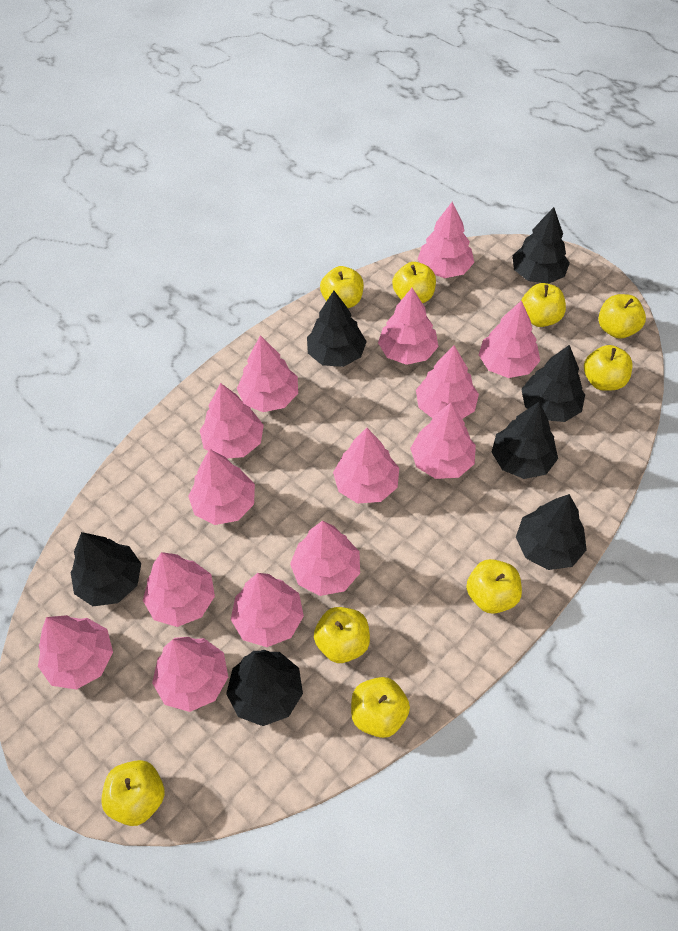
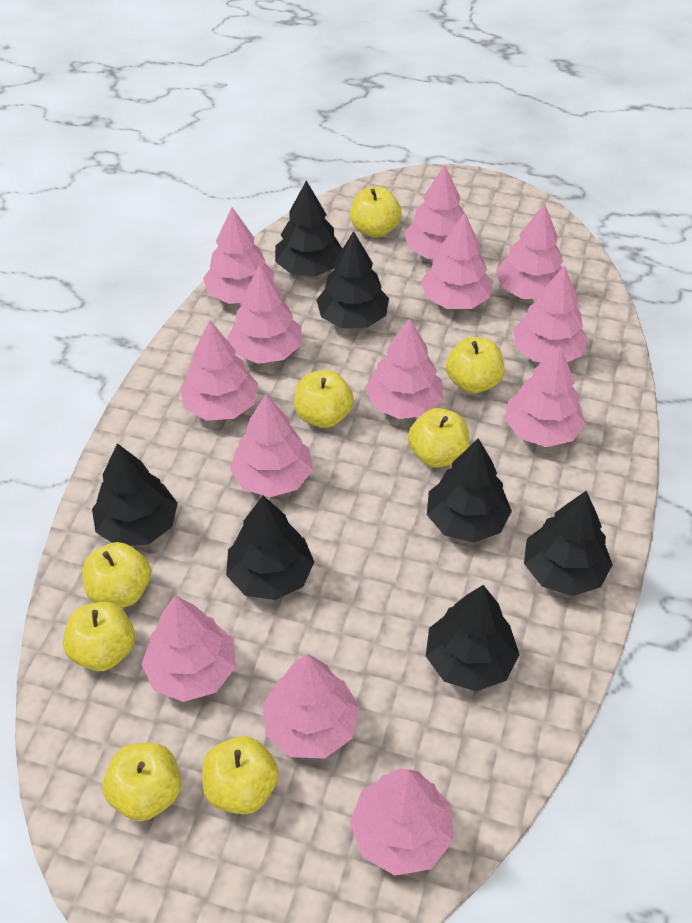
pink tree: 14 -> 13
yellow apple: 9 -> 8

